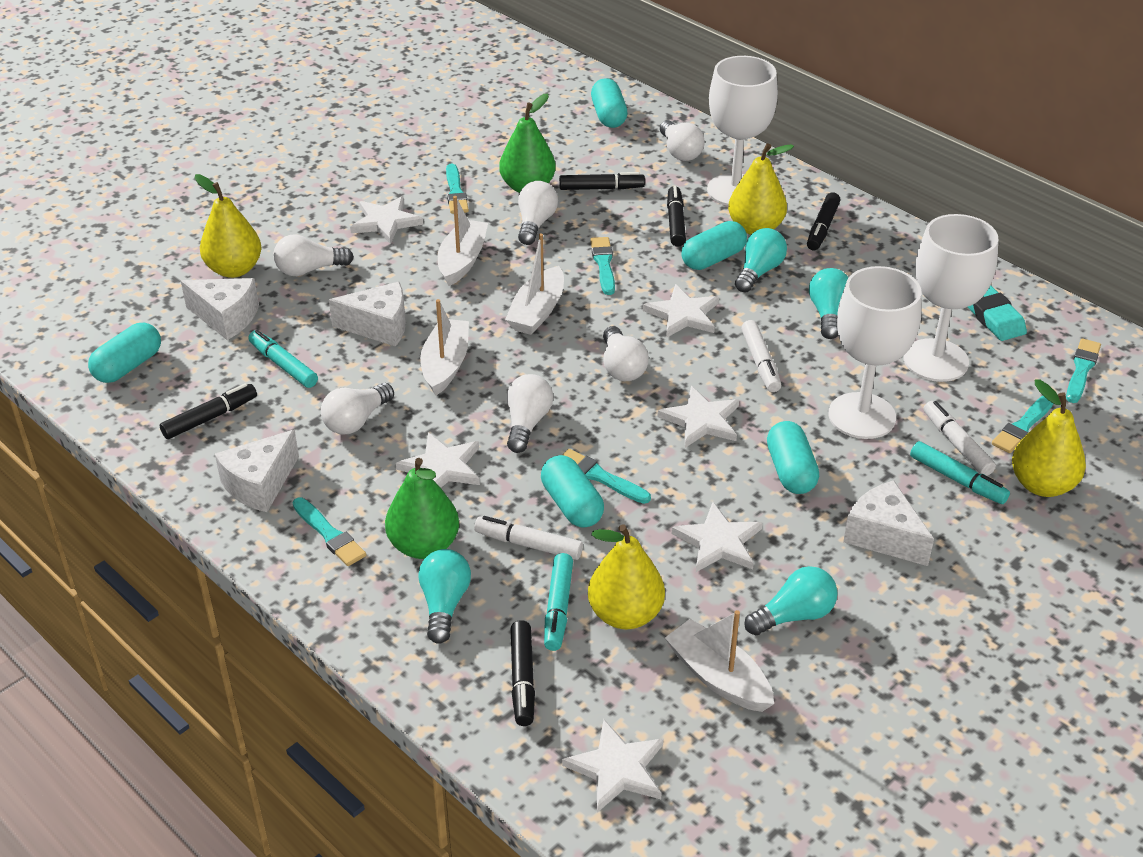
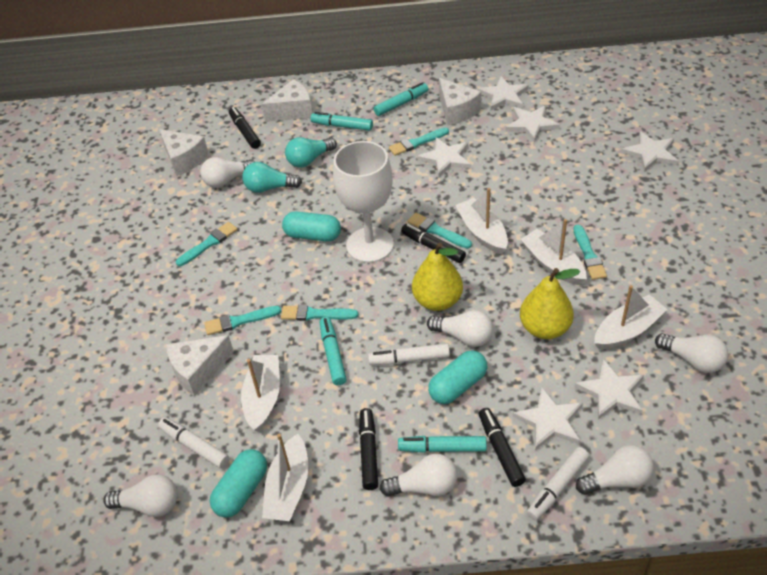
black marker: 5 -> 4
green pear: 2 -> 0
turquoise capsule: 5 -> 3
turquoise eraser: 1 -> 0
turquoise light bulb: 4 -> 2
turquoise marker: 3 -> 4
white boat: 4 -> 5
white goblet: 3 -> 1
yellow pear: 4 -> 2

